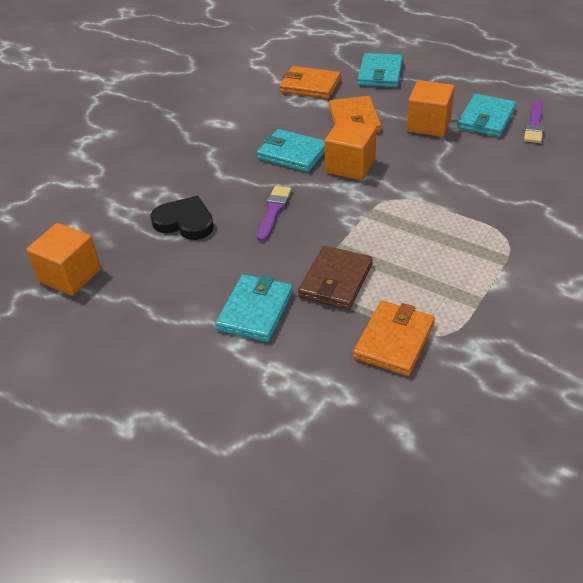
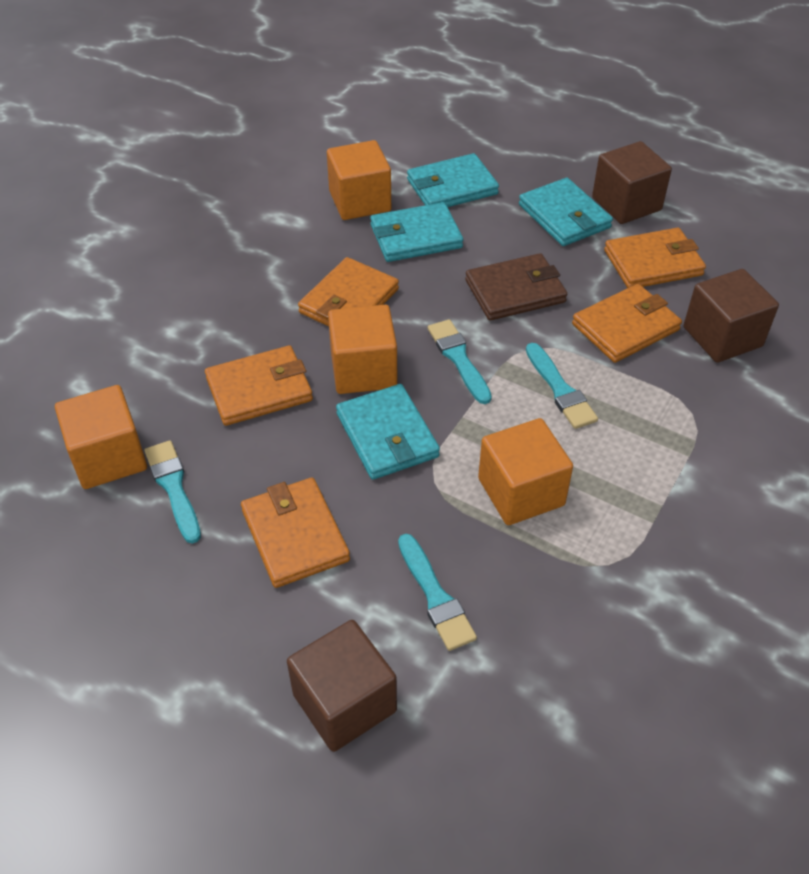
black heart: 1 -> 0
brown cube: 0 -> 3
orange cube: 3 -> 4
orange wallet: 3 -> 5
purple brush: 2 -> 0
turquoise brush: 0 -> 4

